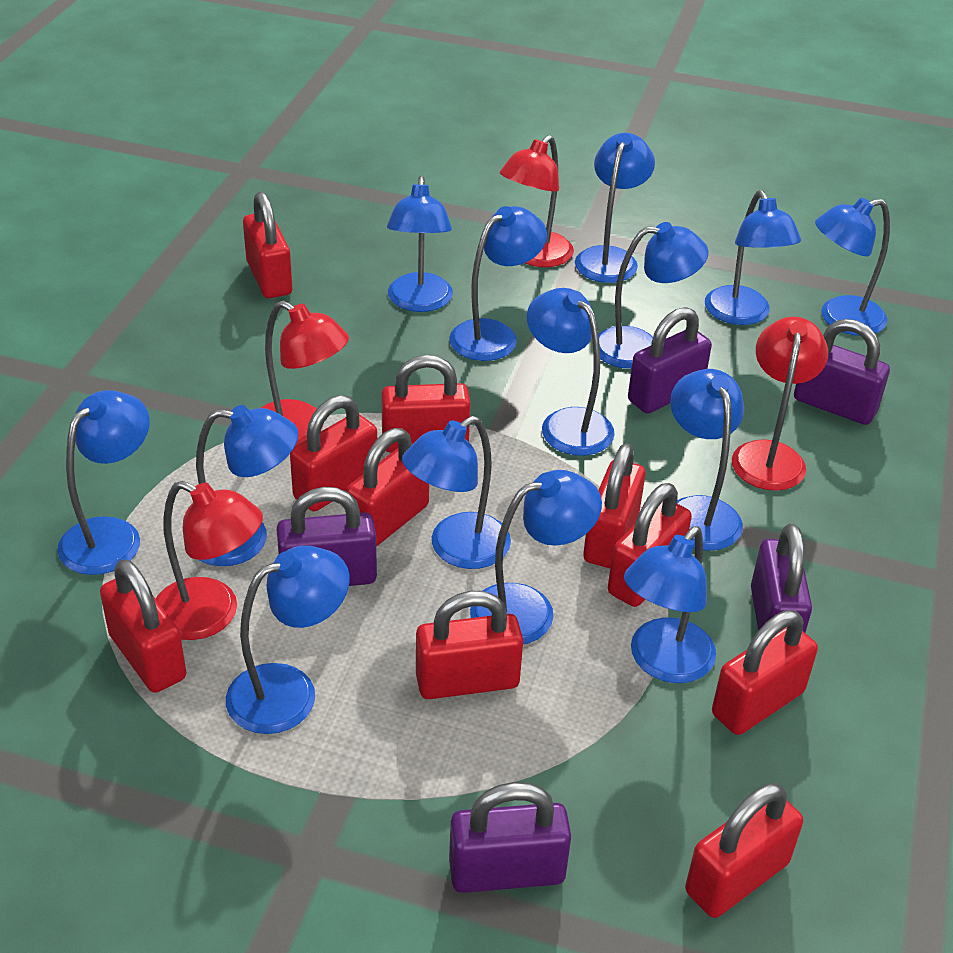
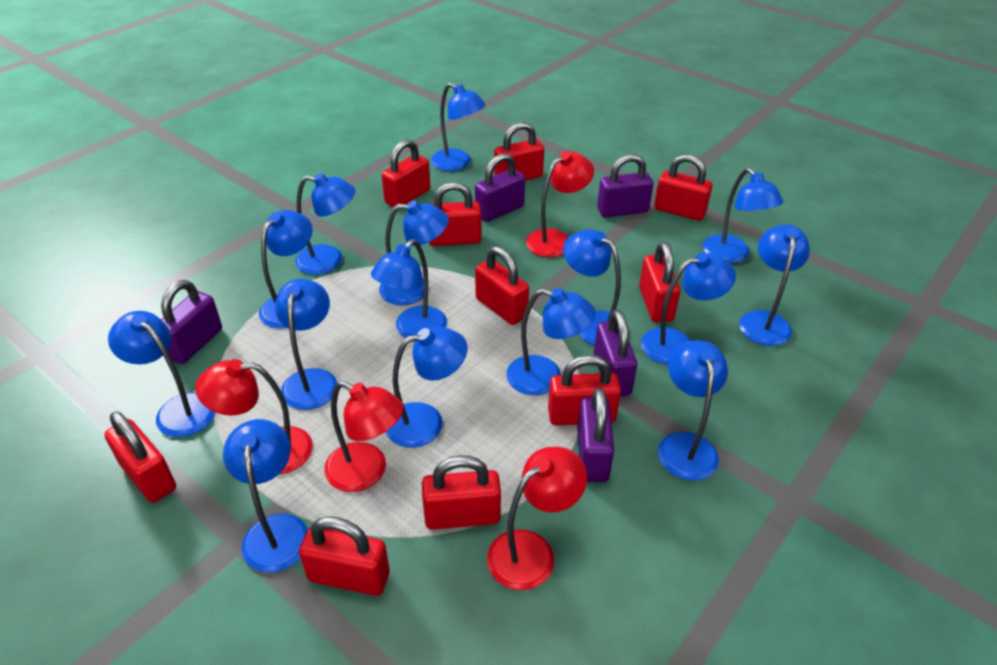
blue lamp: 14 -> 15

